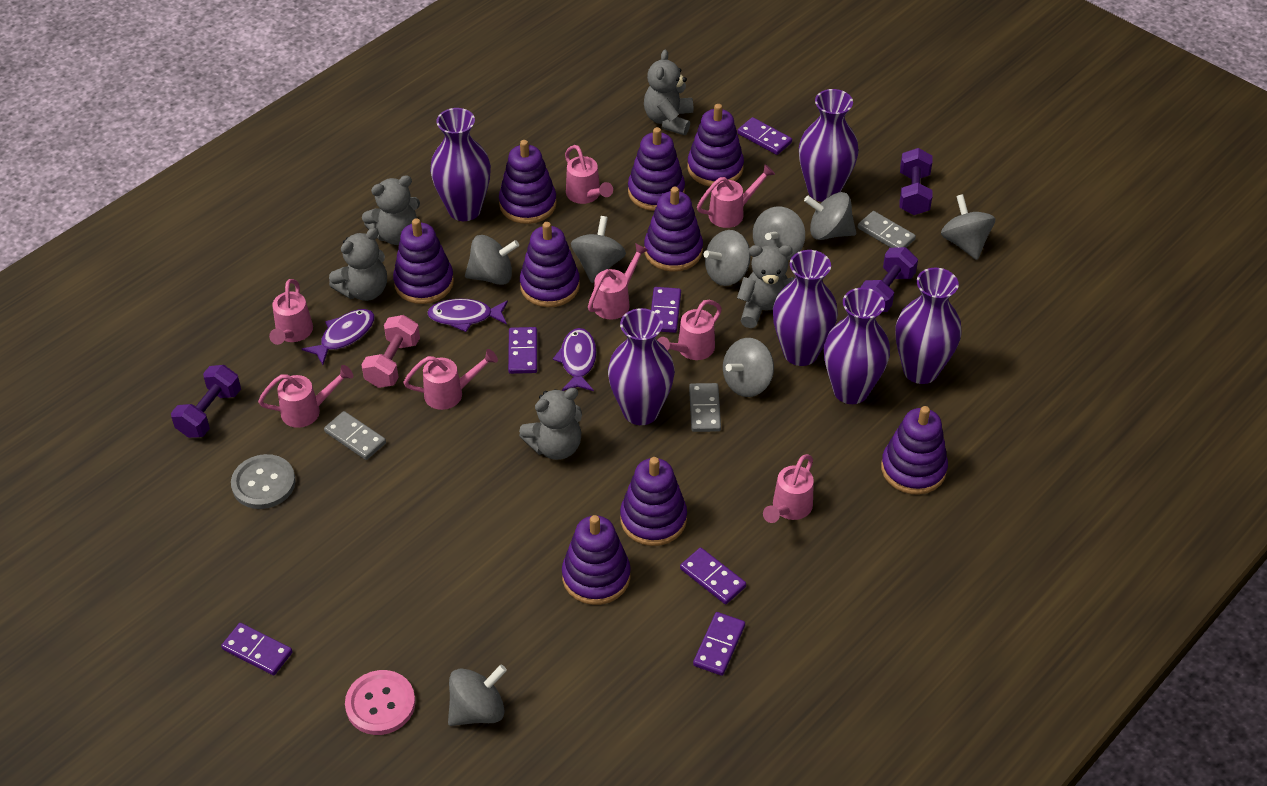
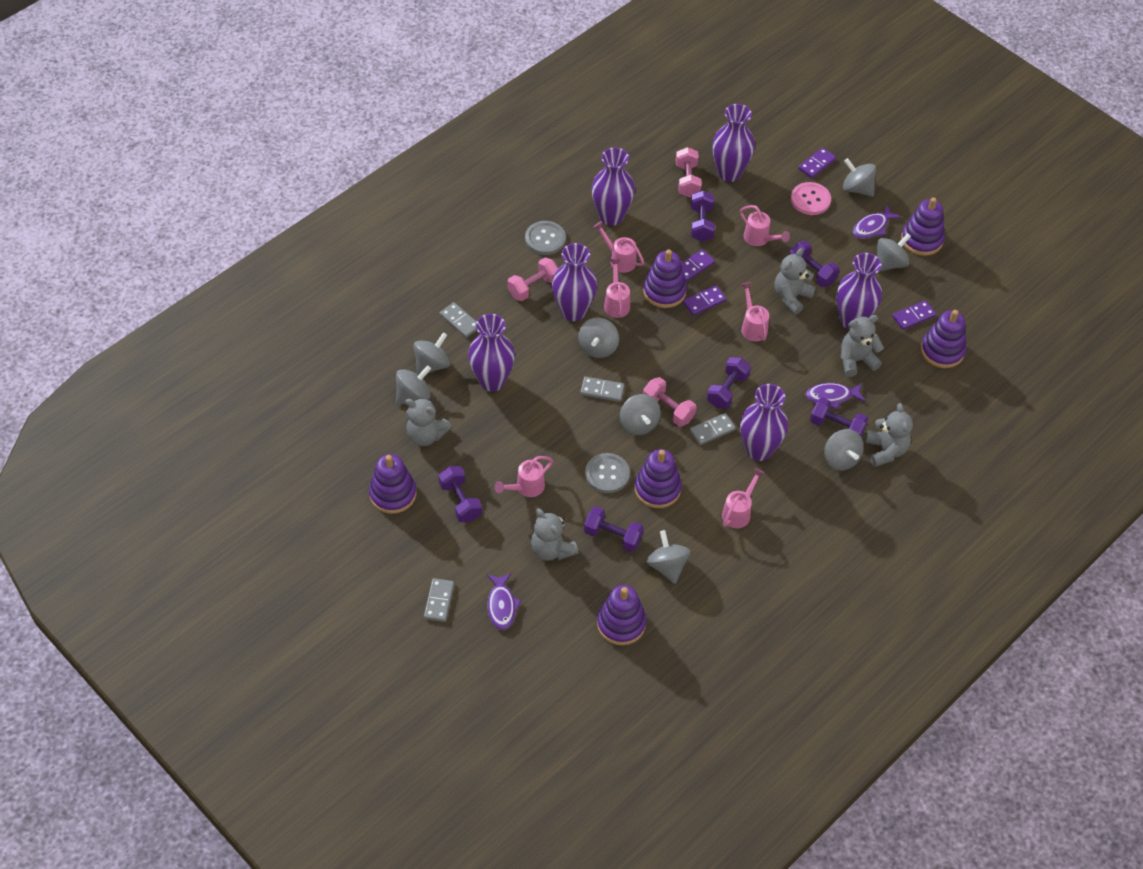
grey button: 1 -> 2
grey domino: 3 -> 4
pink dumbbell: 1 -> 3
pink watering can: 8 -> 6
purple domino: 6 -> 4
purple dumbbell: 3 -> 6
purple stacking toy: 9 -> 6

